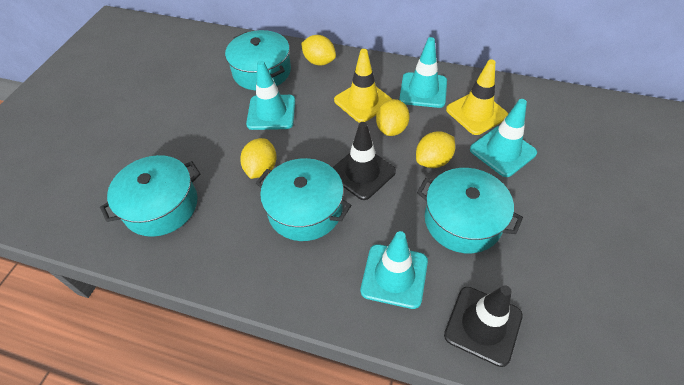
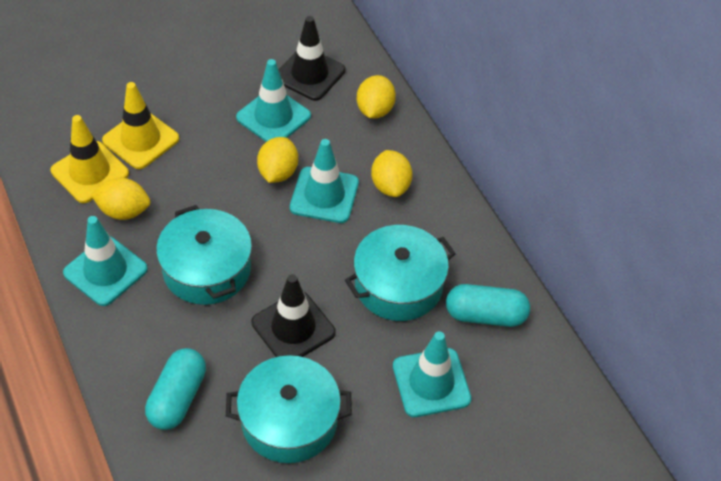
turquoise capsule: 0 -> 2
turquoise pot: 4 -> 3

